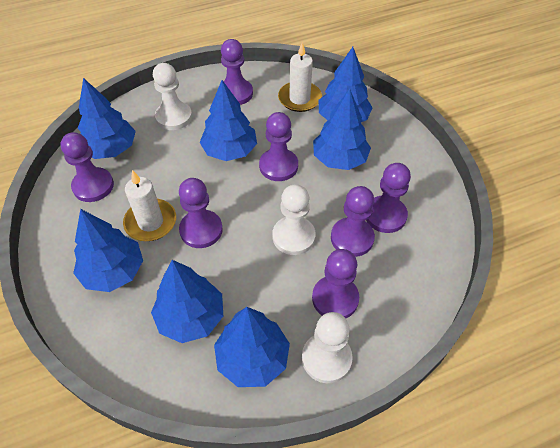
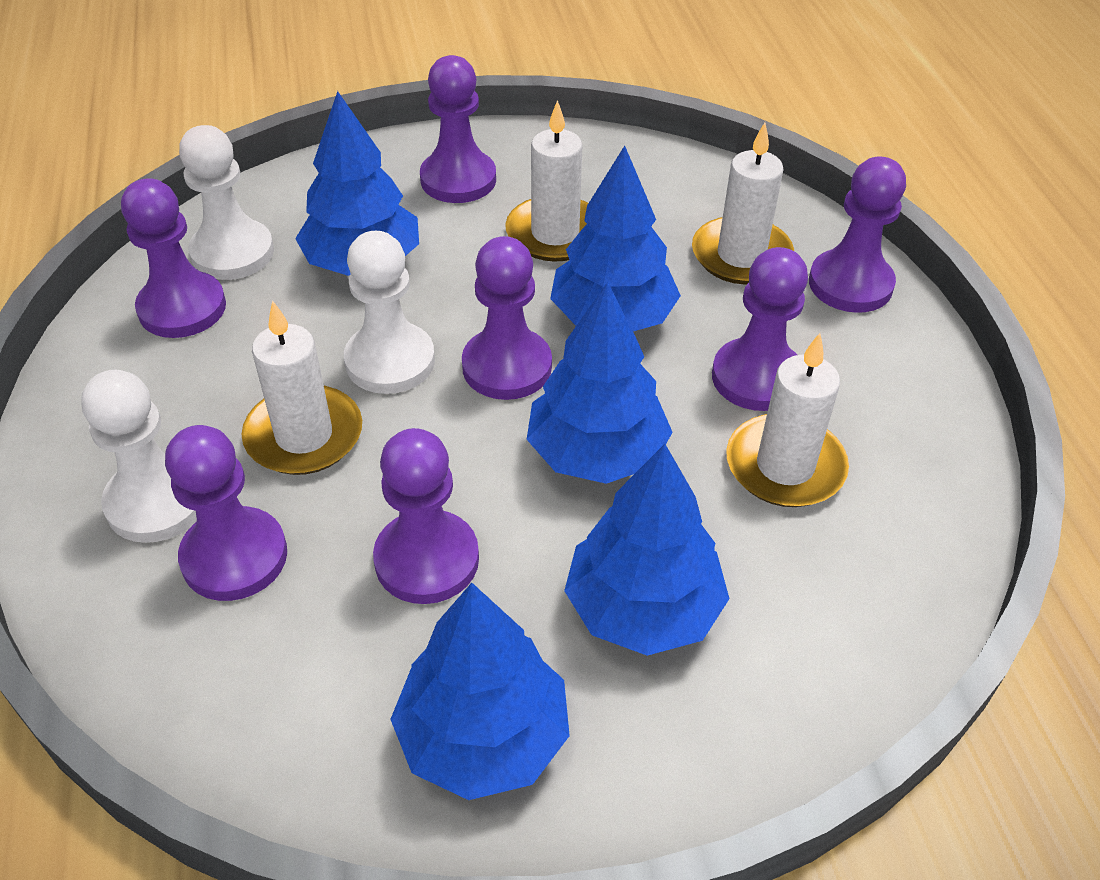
blue tree: 7 -> 5
white candle: 2 -> 4

